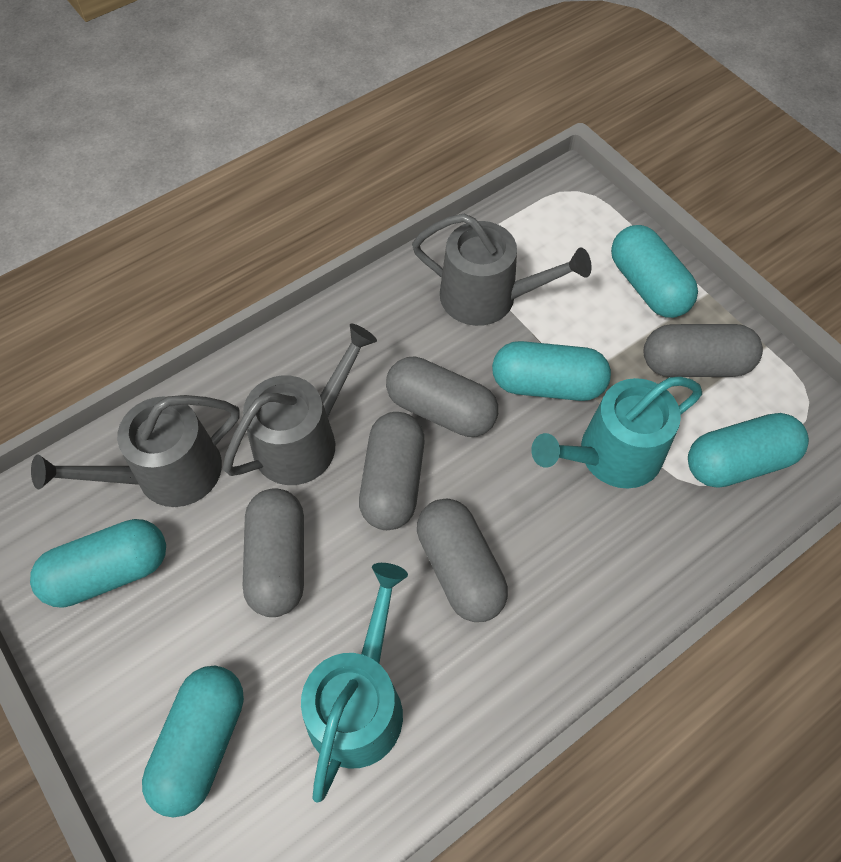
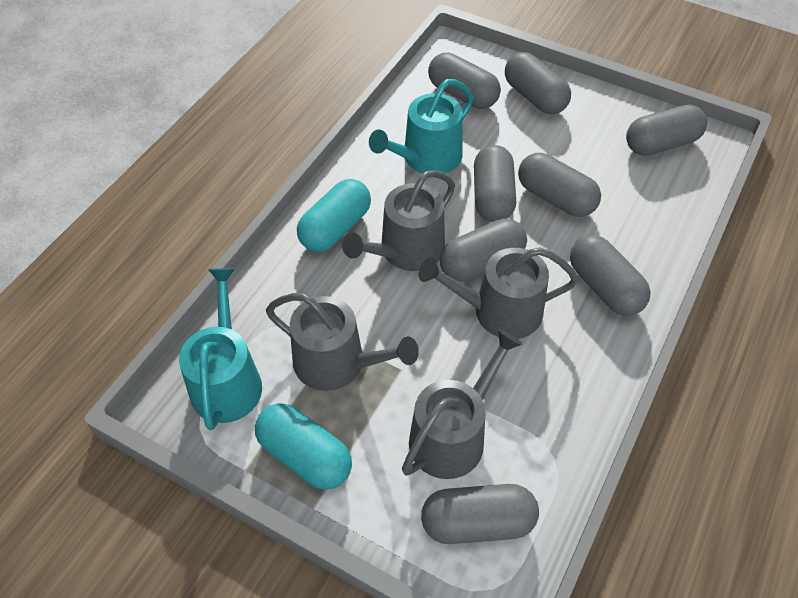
grey capsule: 5 -> 8
grey watering can: 3 -> 4
turquoise capsule: 5 -> 2

